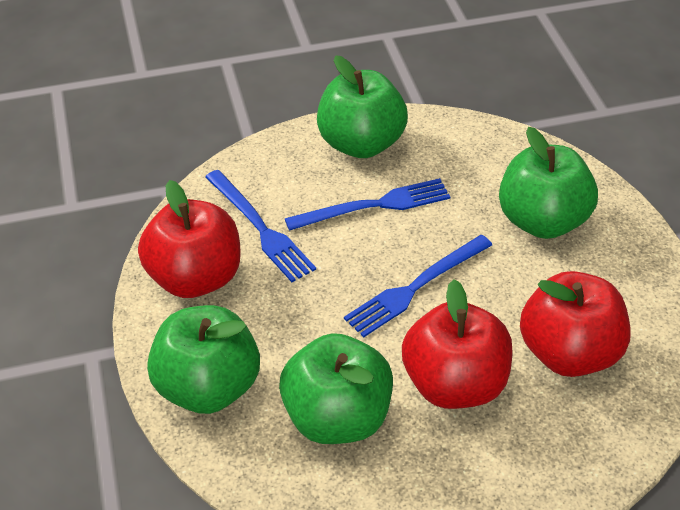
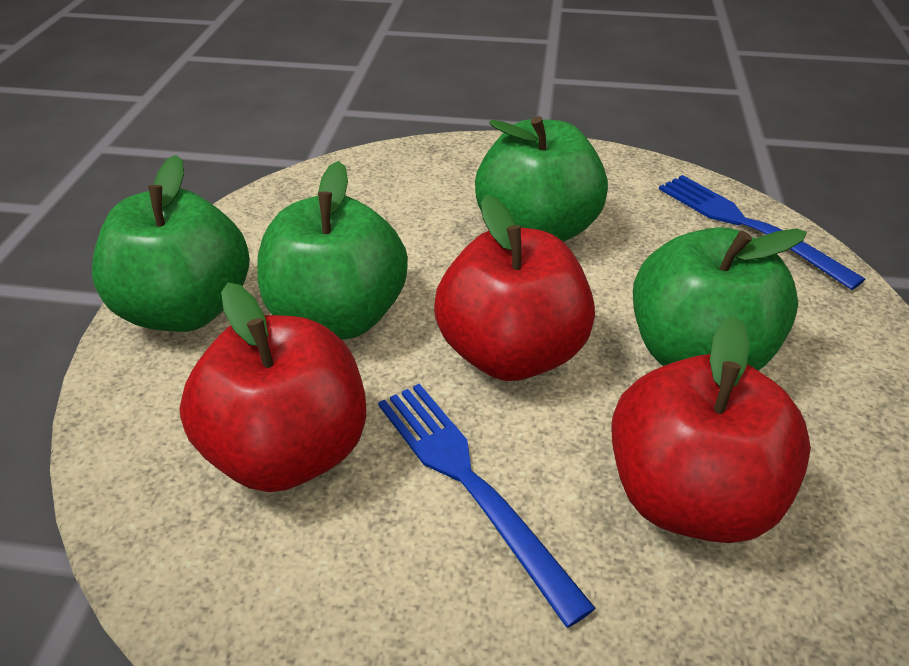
blue fork: 3 -> 2

